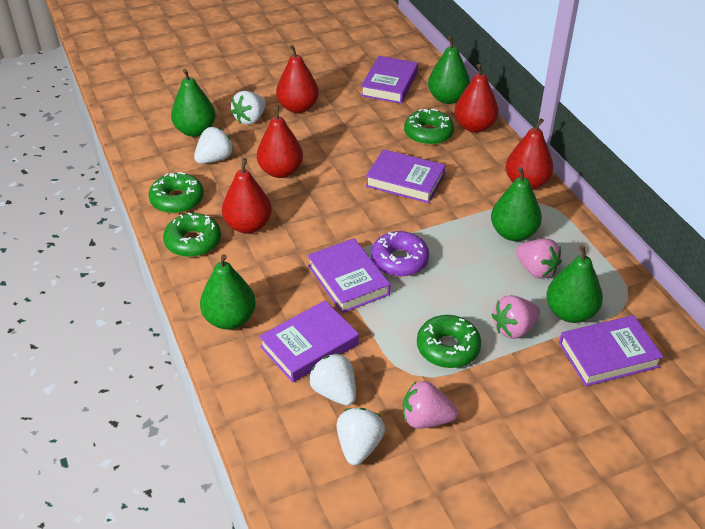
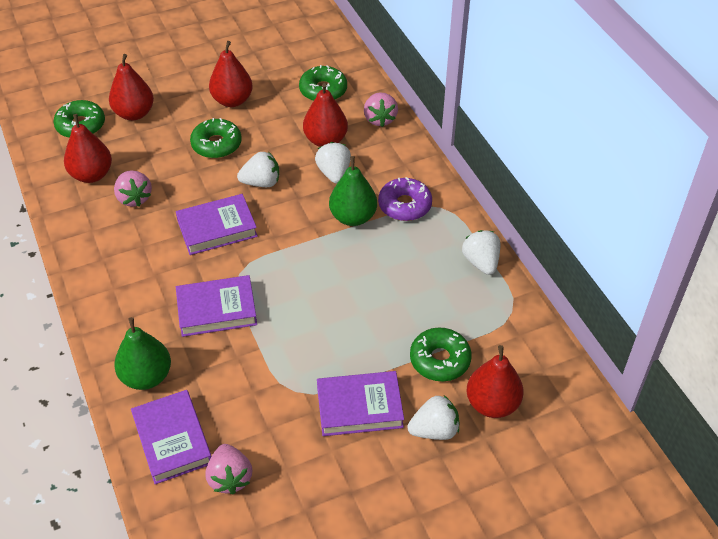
green pear: 5 -> 2
purple book: 5 -> 4

